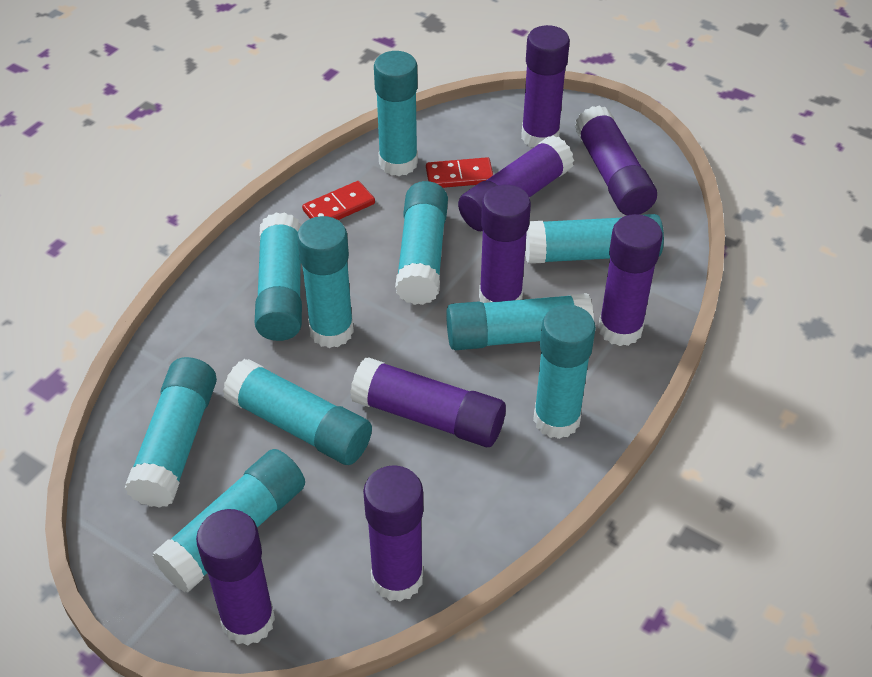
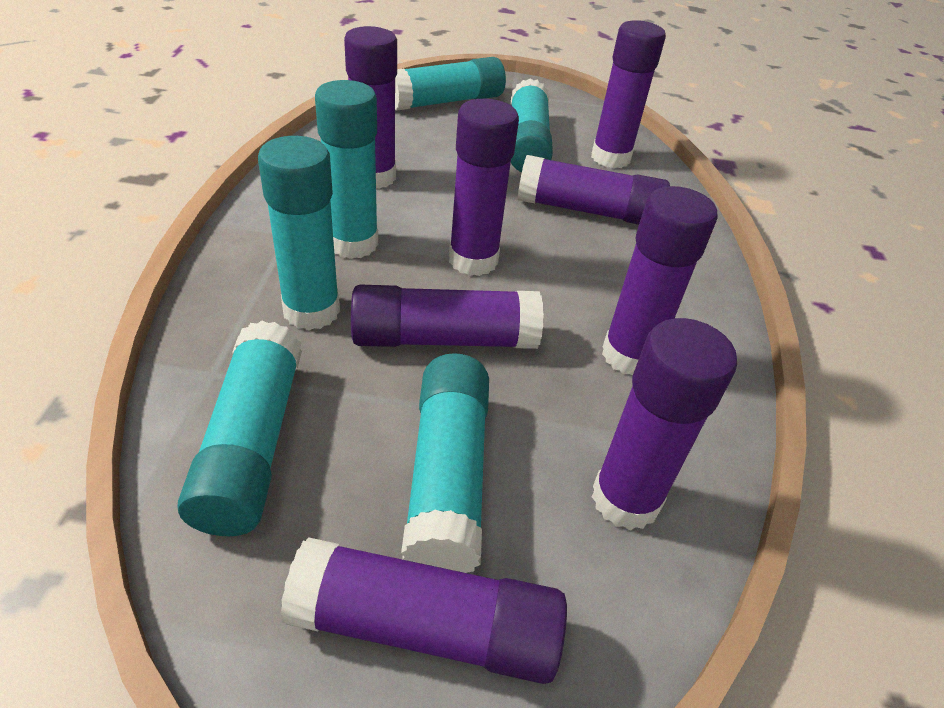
red domino: 2 -> 0
turquoise glue stick: 10 -> 6

